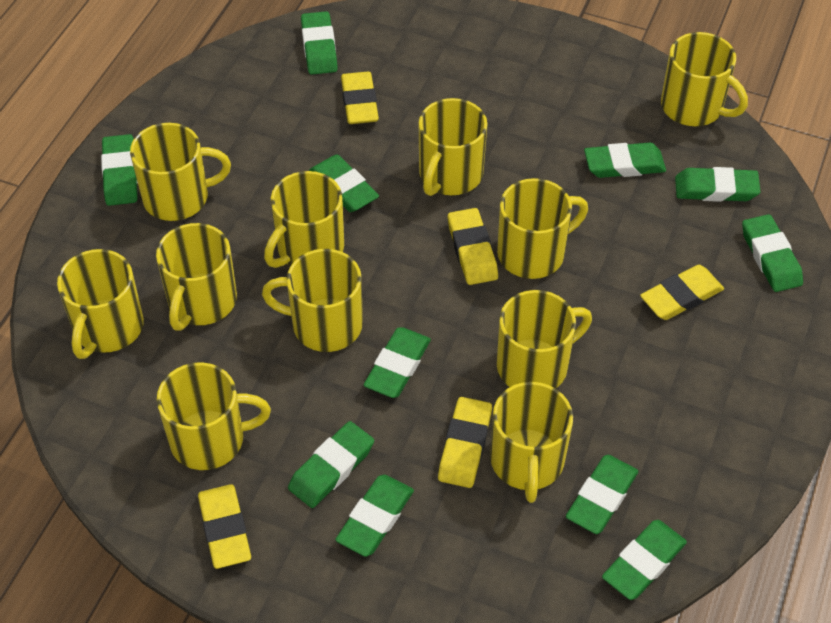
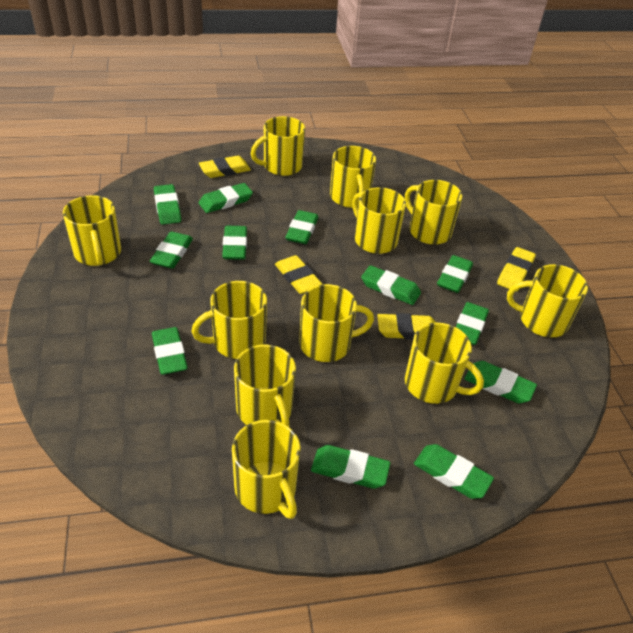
green eraser: 11 -> 12
yellow eraser: 5 -> 4

